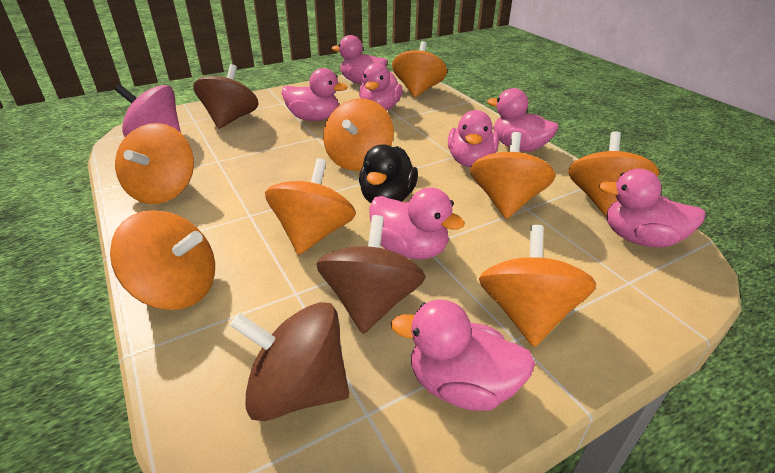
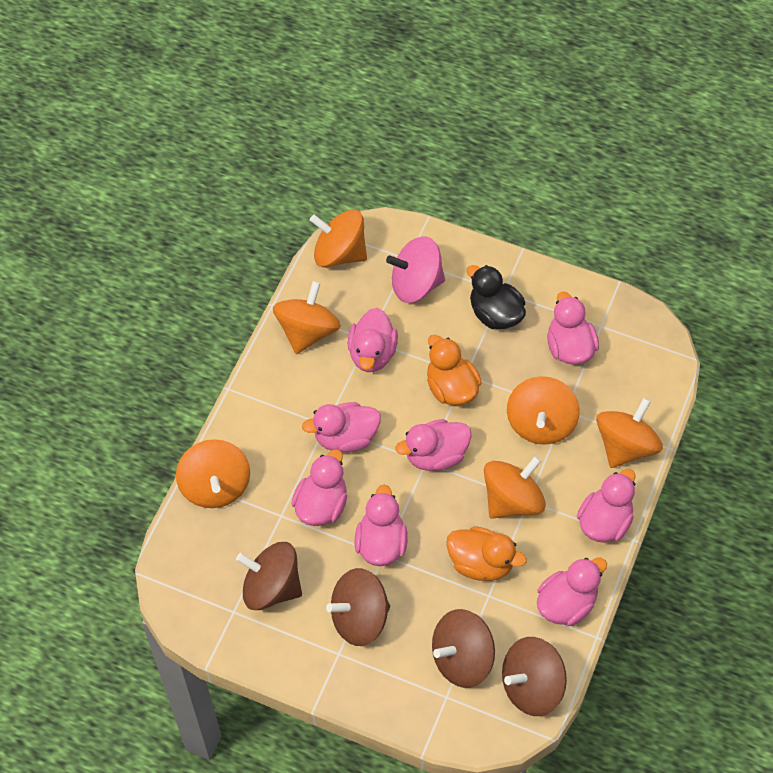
brown spinning top: 3 -> 4
orange duck: 0 -> 2
orange spinning top: 8 -> 6

